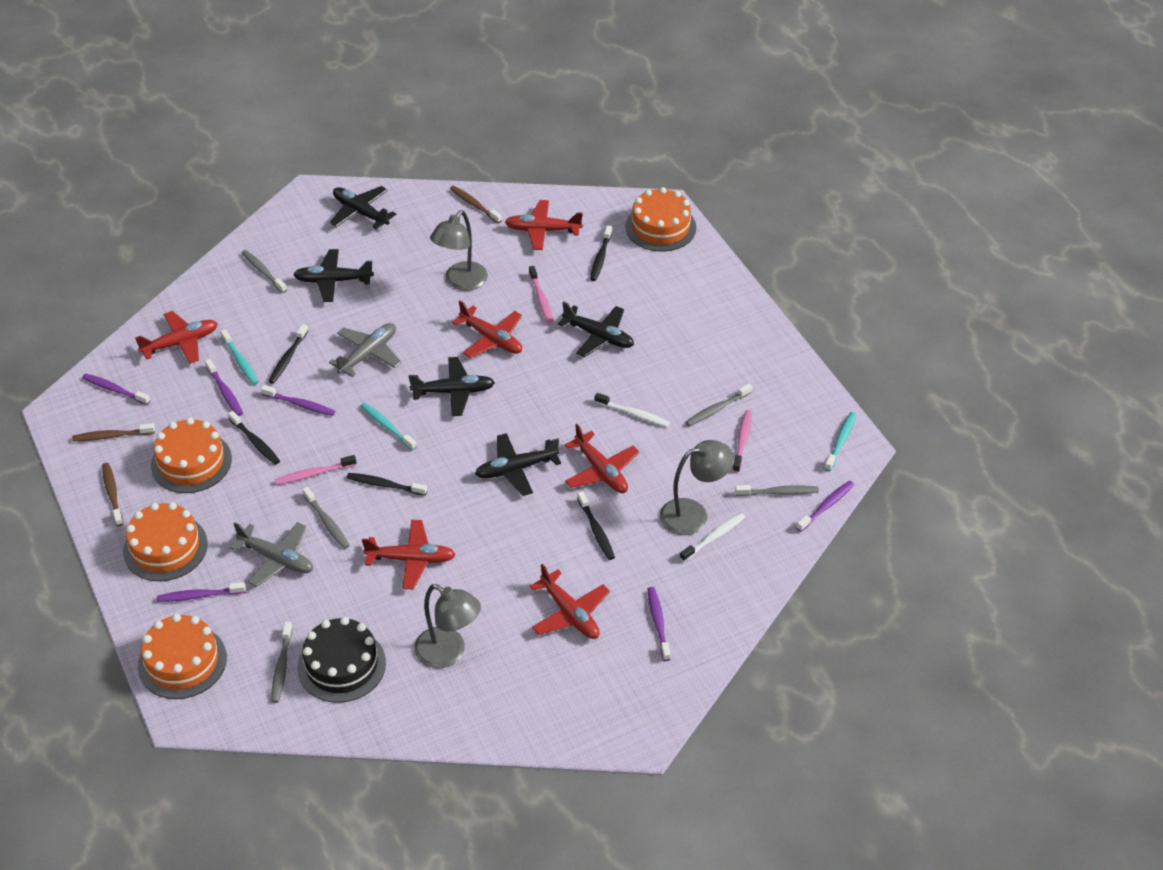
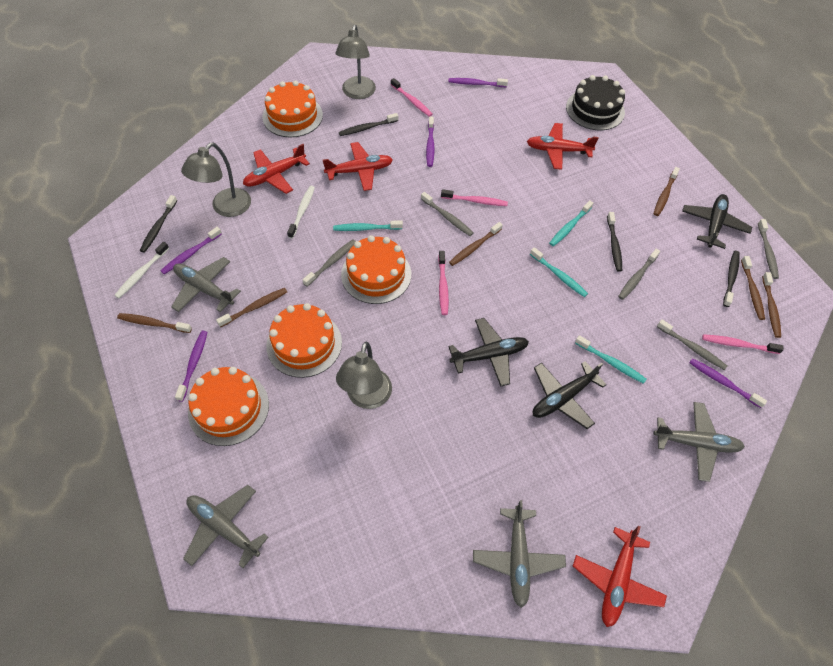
black plane: 5 -> 3
black toothbrush: 5 -> 4
brown toothbrush: 3 -> 6
grey plane: 2 -> 4
pink toothbrush: 3 -> 4
purple toothbrush: 6 -> 5
red plane: 6 -> 4
turquoise toothbrush: 3 -> 4

